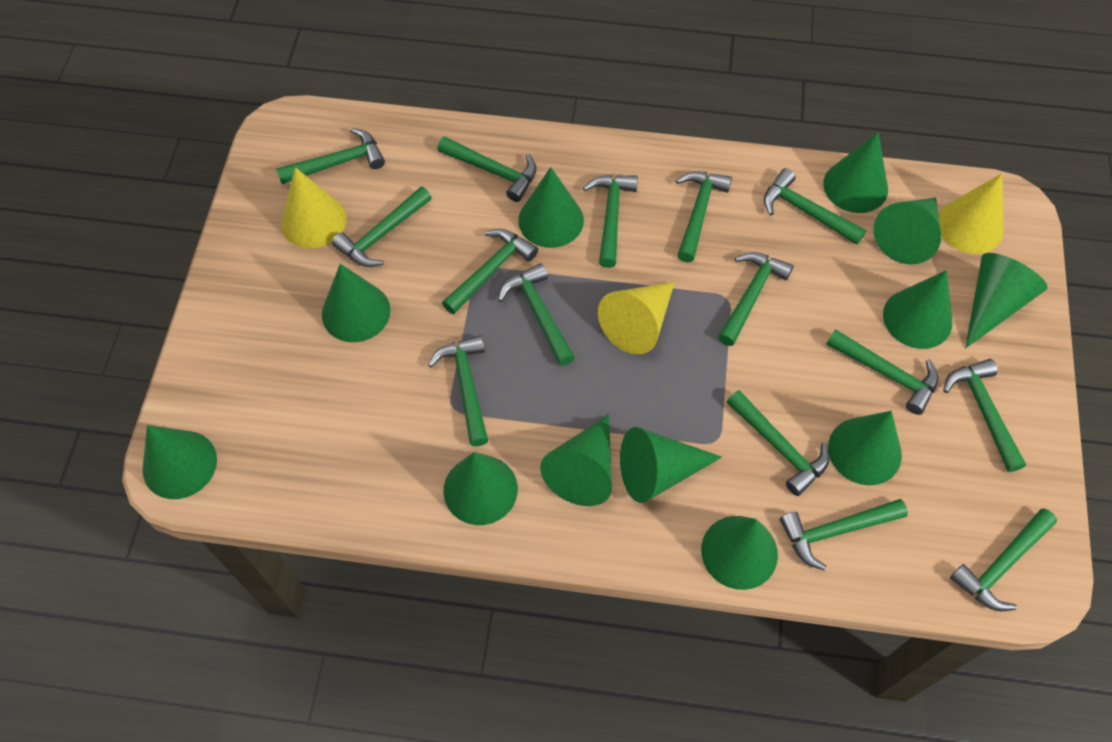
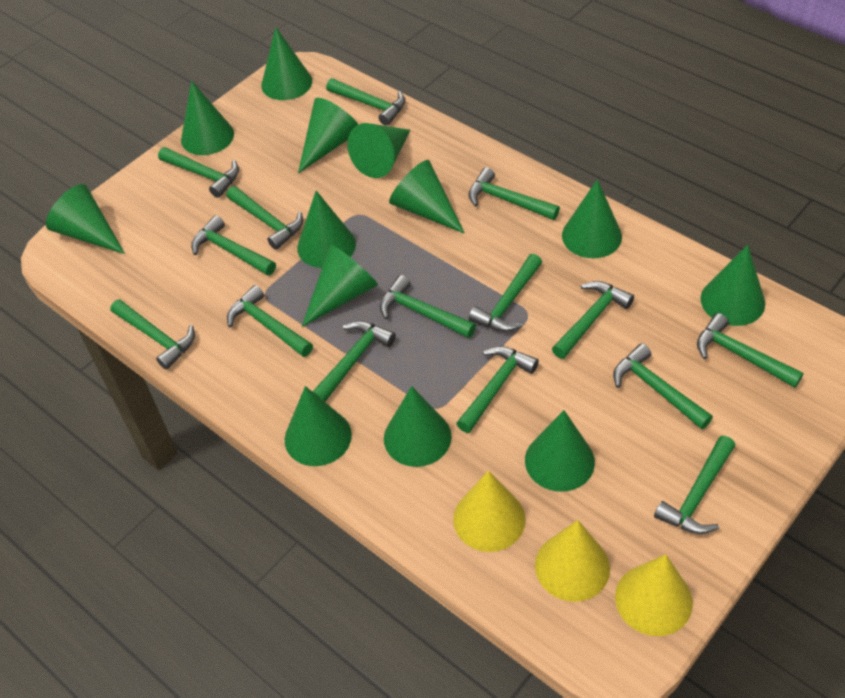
green cone: 12 -> 13

